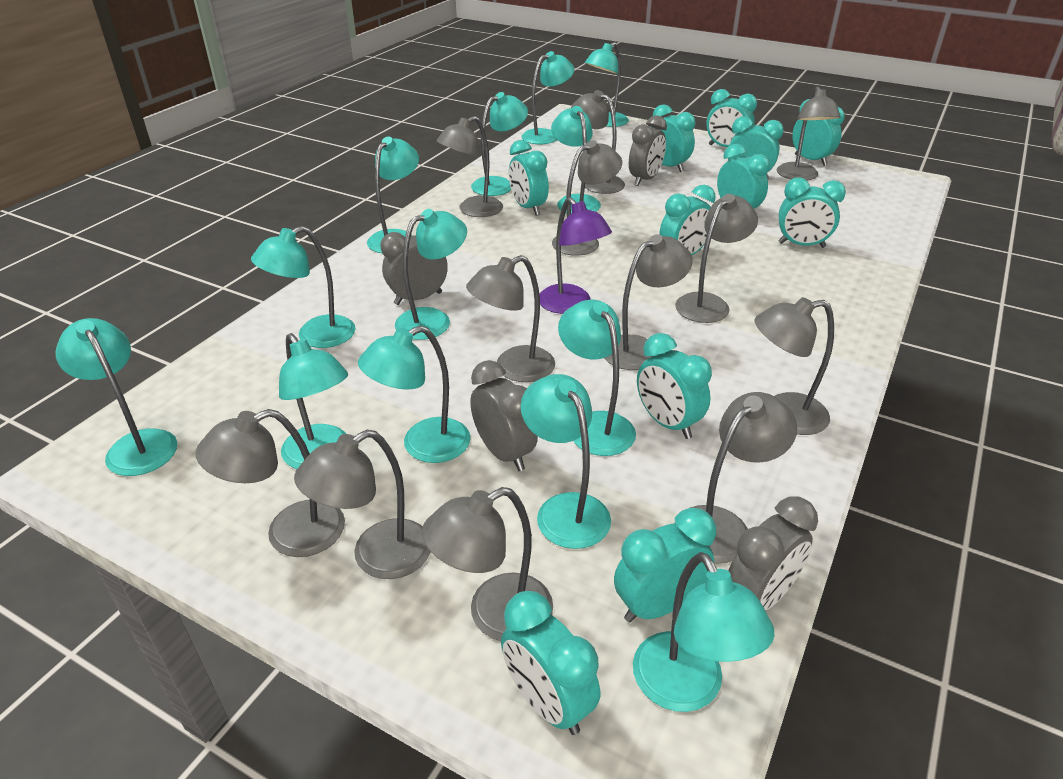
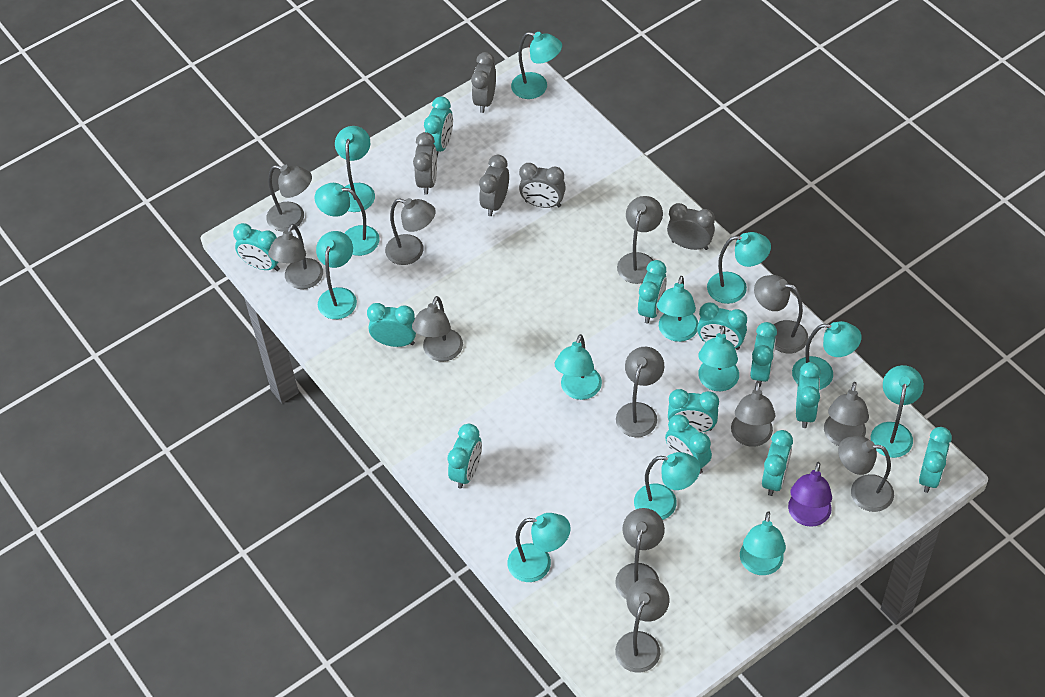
grey clock: 4 -> 5
turquoise clock: 11 -> 12

